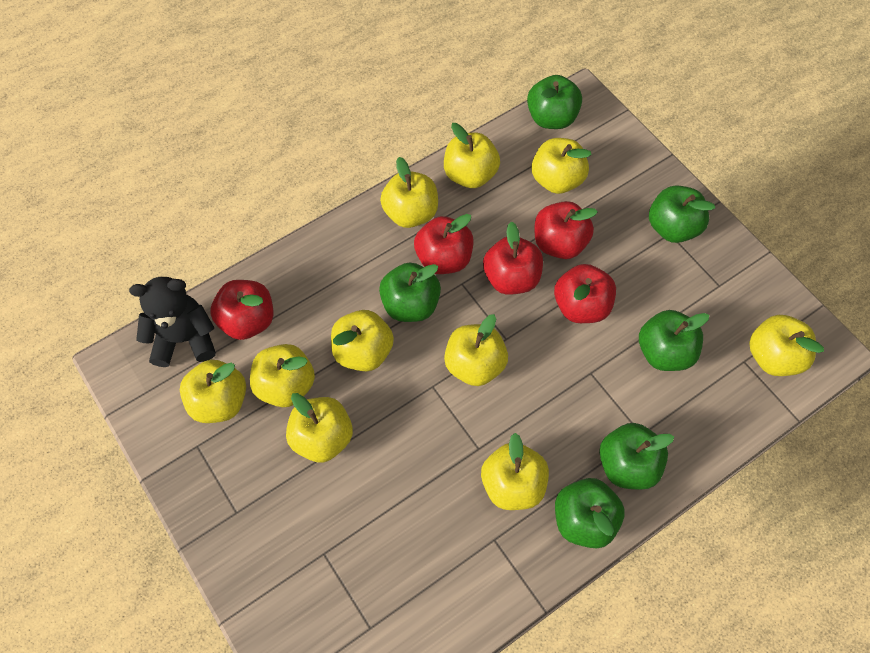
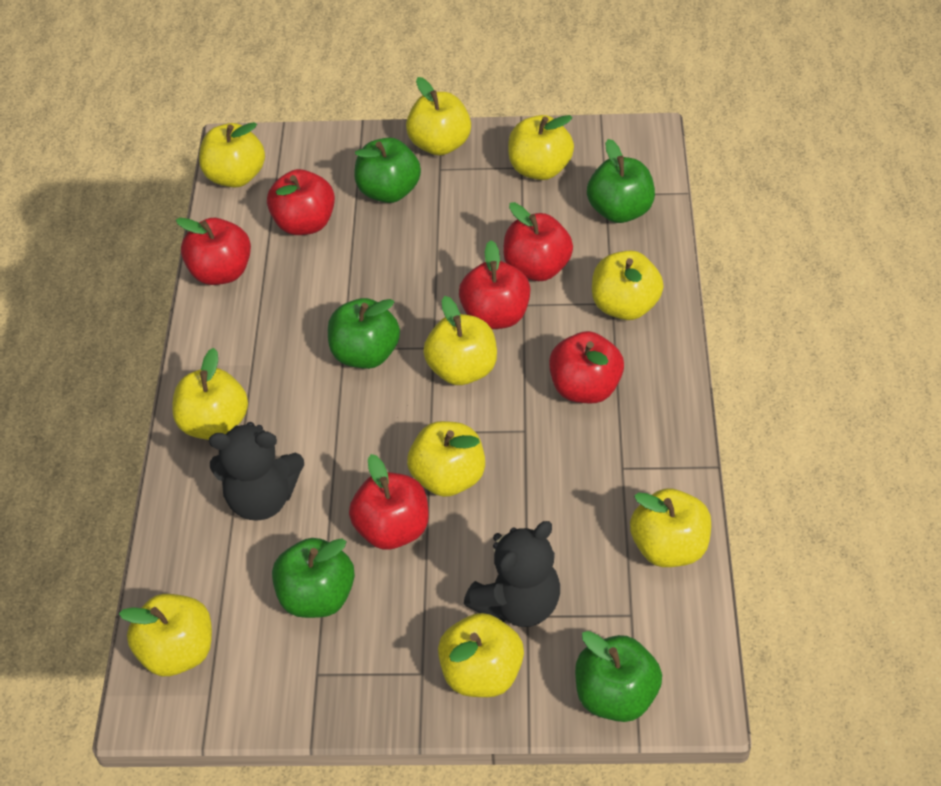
black teddy bear: 1 -> 2
green apple: 6 -> 5
red apple: 5 -> 6

